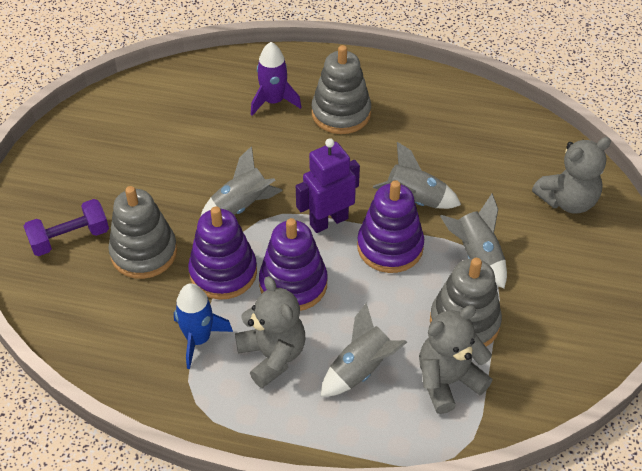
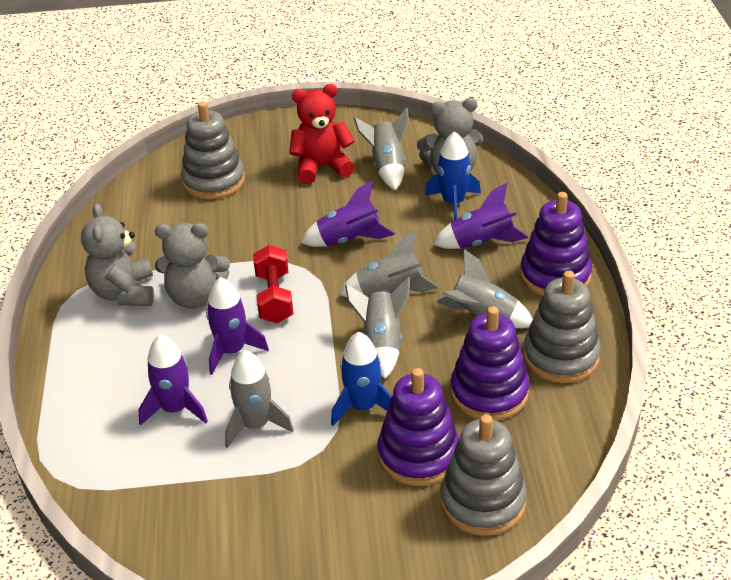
blue rocket: 1 -> 2
grey rocket: 4 -> 5
purple dumbbell: 1 -> 0
purple robot: 1 -> 0
purple rocket: 1 -> 4
red dumbbell: 0 -> 1
red teddy bear: 0 -> 1

